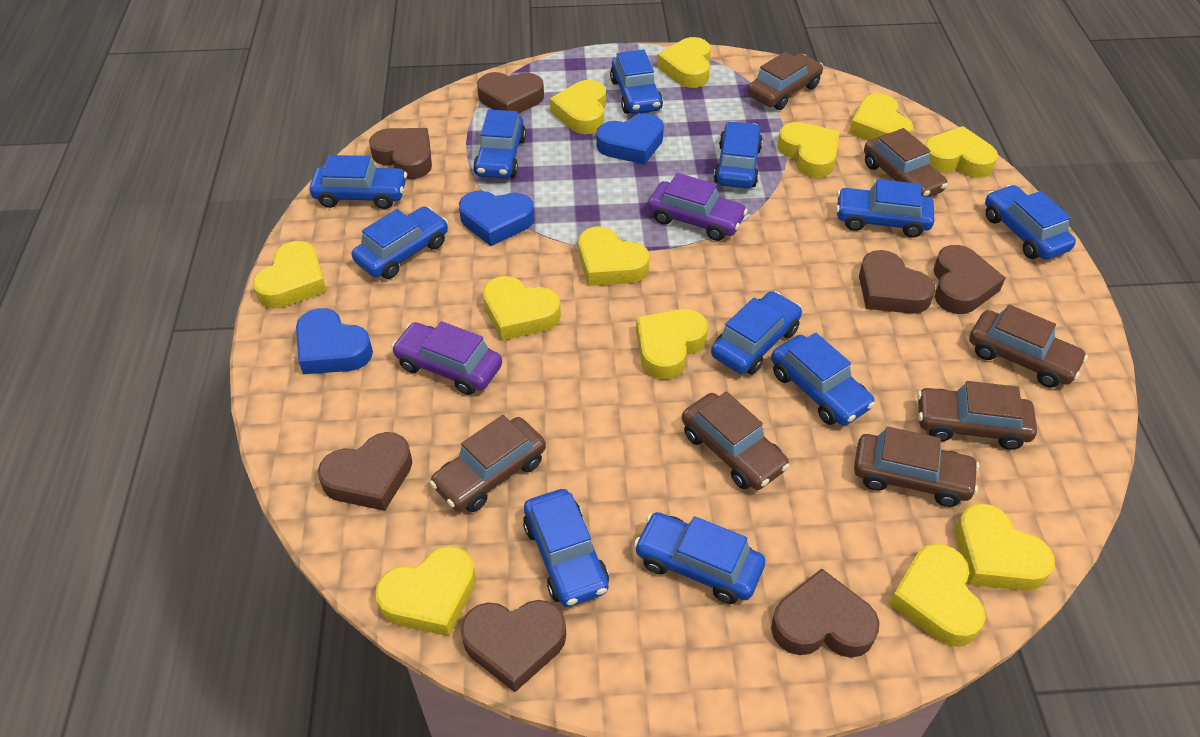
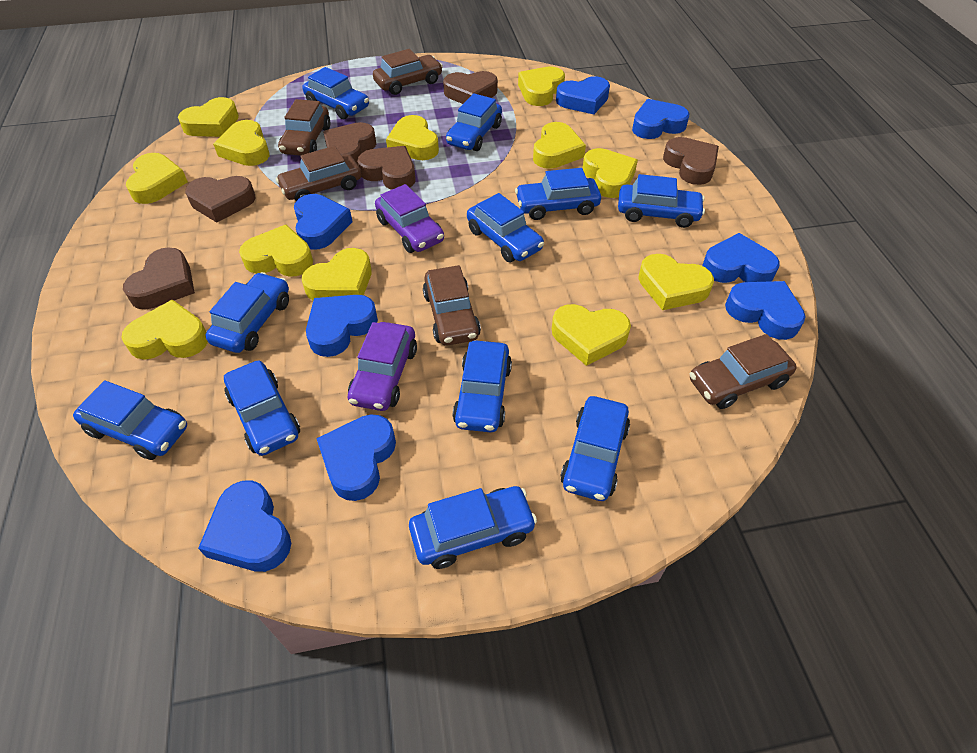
blue heart: 3 -> 8
brown car: 7 -> 5
brown heart: 7 -> 6

